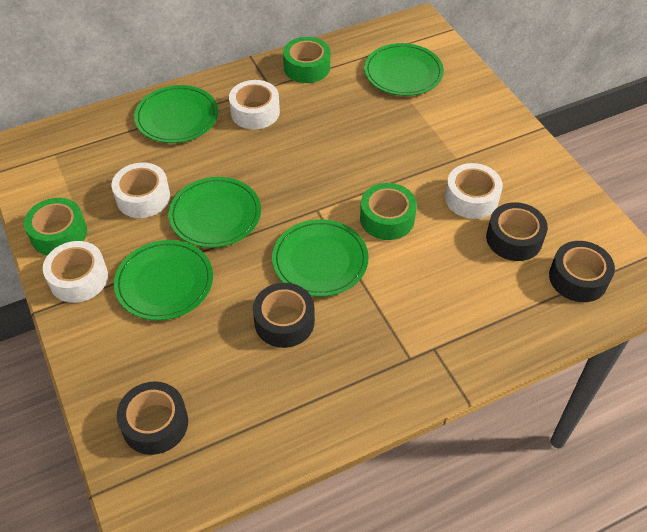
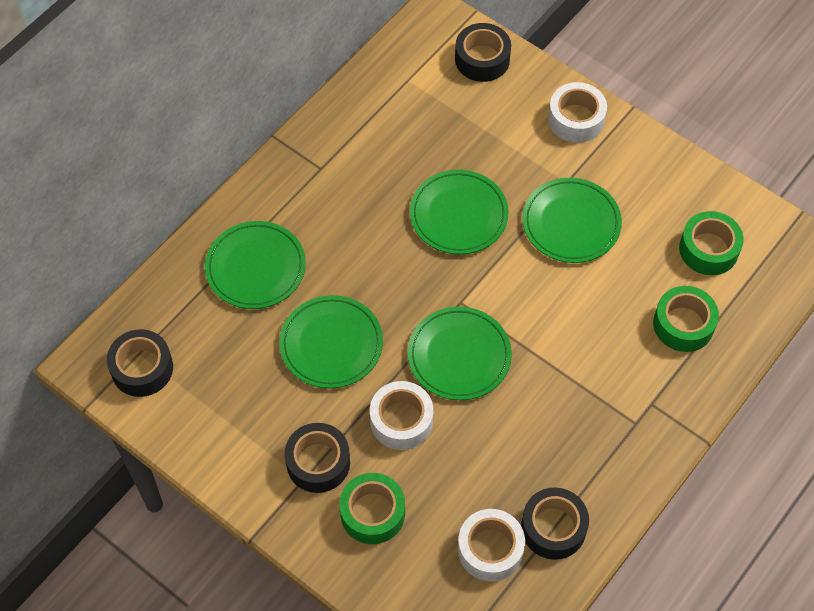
white tape: 4 -> 3

